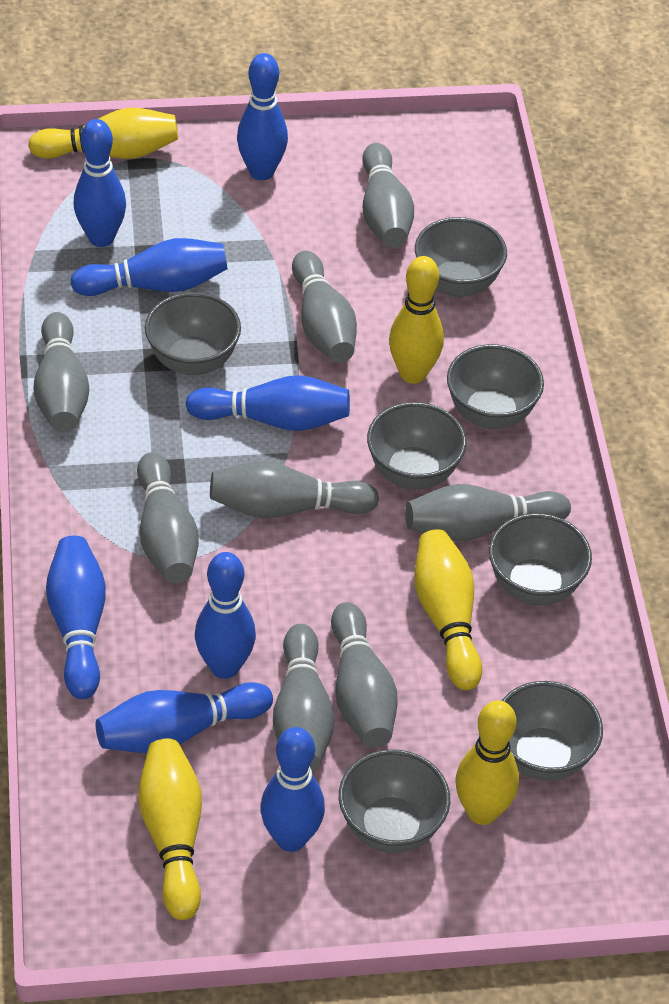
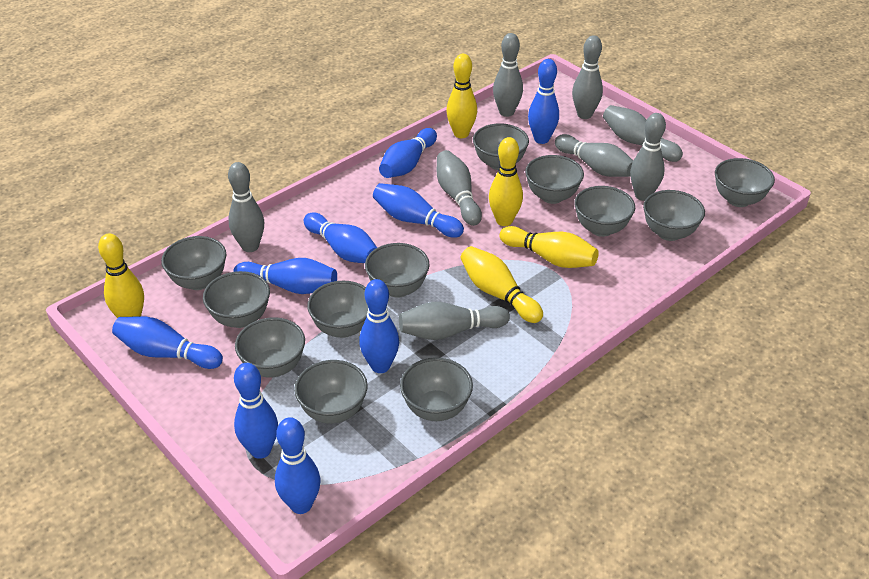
blue bowling pin: 8 -> 9
grey bowl: 7 -> 12

